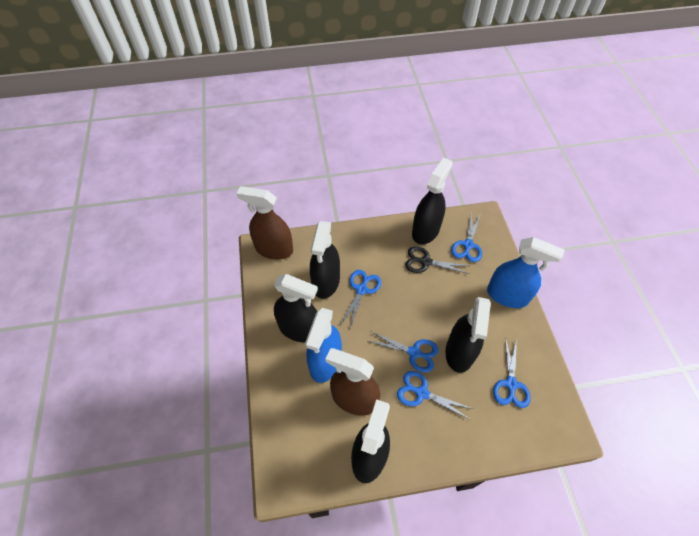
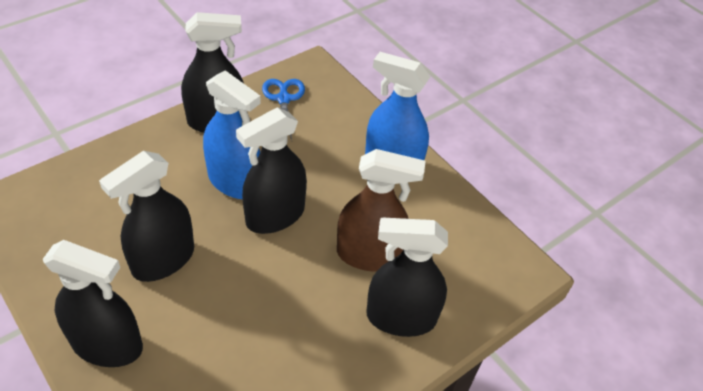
black scissors: 1 -> 0
blue scissors: 5 -> 1
brown spray bottle: 2 -> 1

